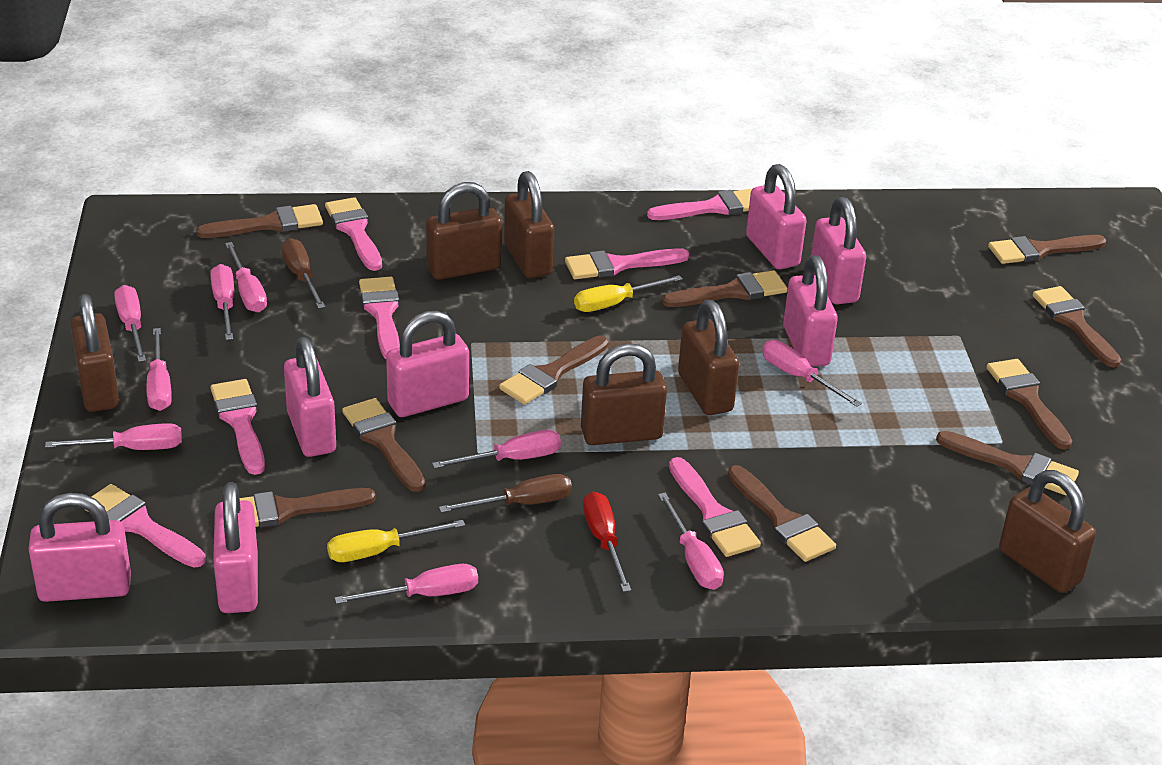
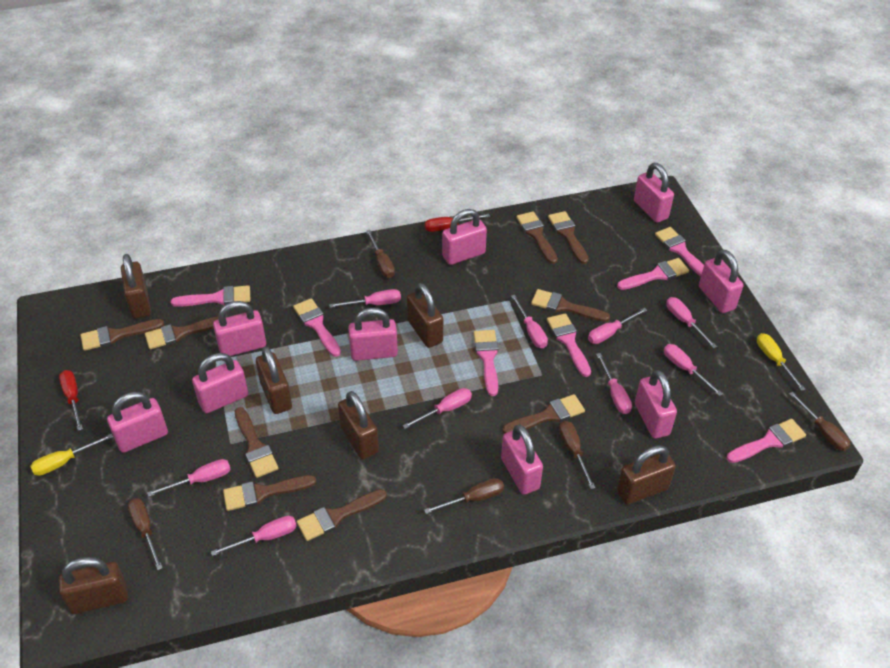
brown brush: 10 -> 9
brown screwdriver: 2 -> 5
pink padlock: 7 -> 9
red screwdriver: 1 -> 2

